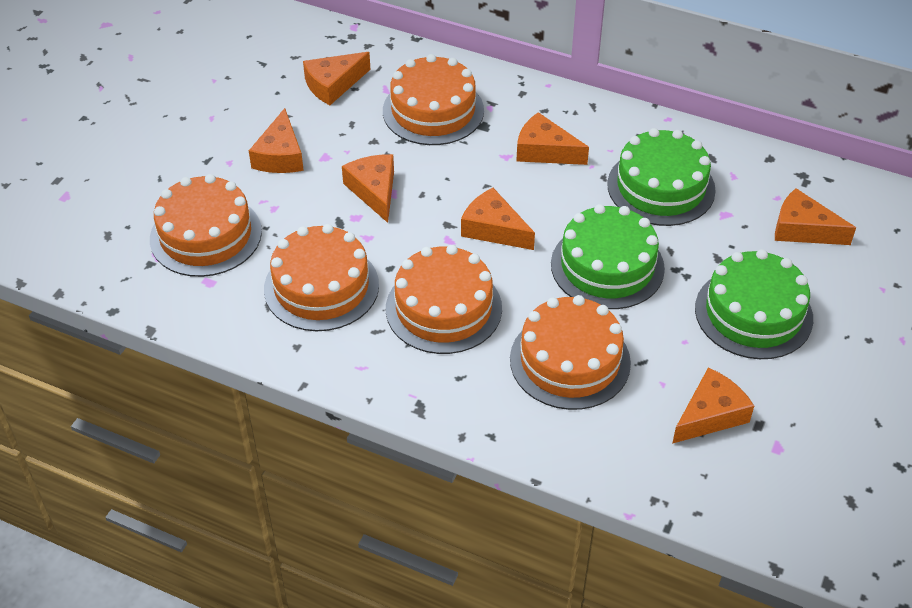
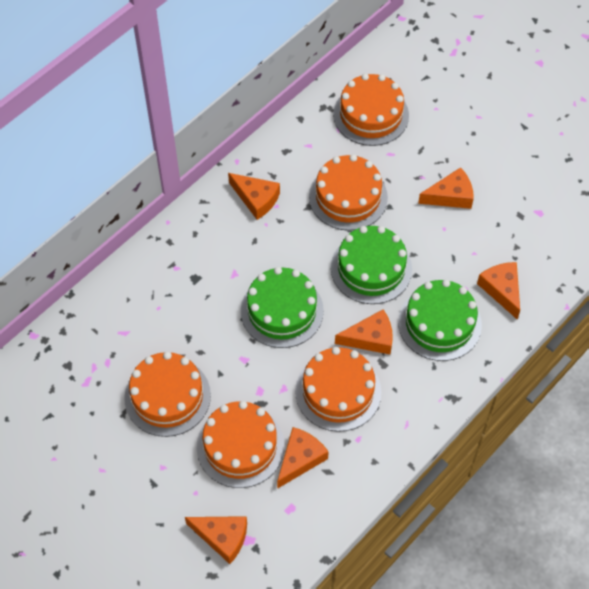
orange cheese: 7 -> 6

